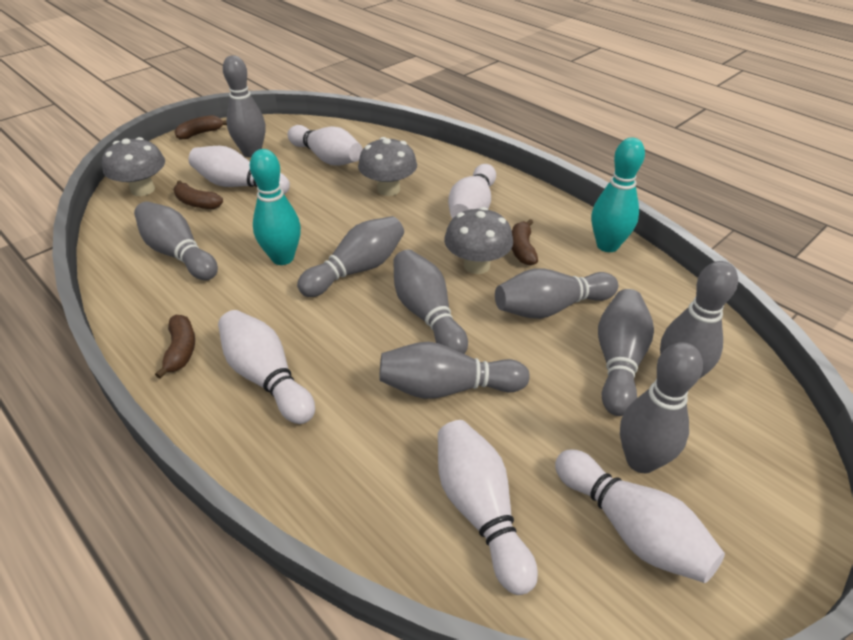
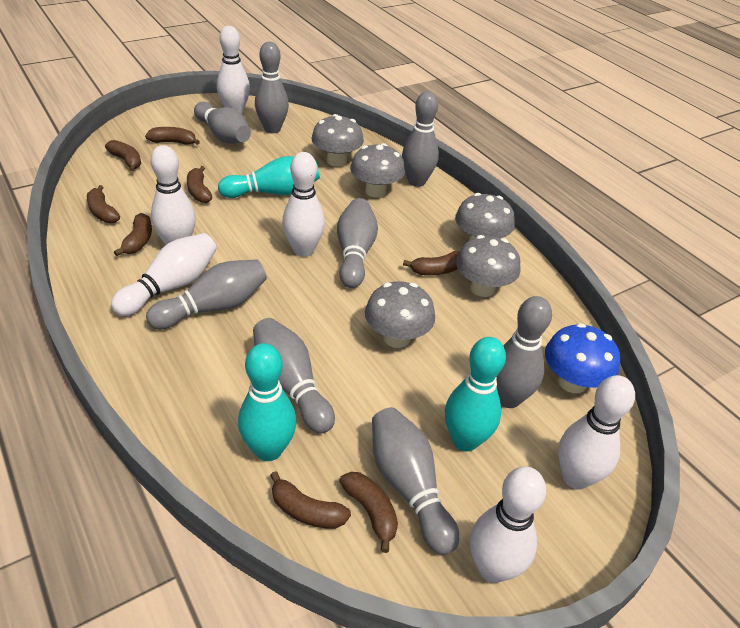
blue mushroom: 0 -> 1
brown banana: 4 -> 8
grey bowling pin: 9 -> 8
grey mushroom: 3 -> 5
turquoise bowling pin: 2 -> 3

